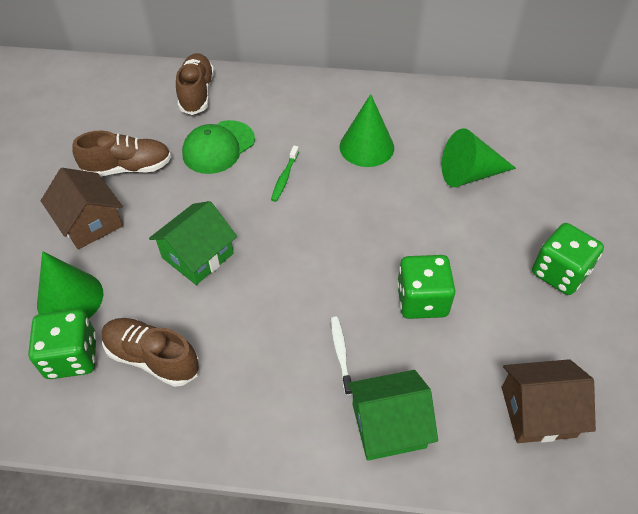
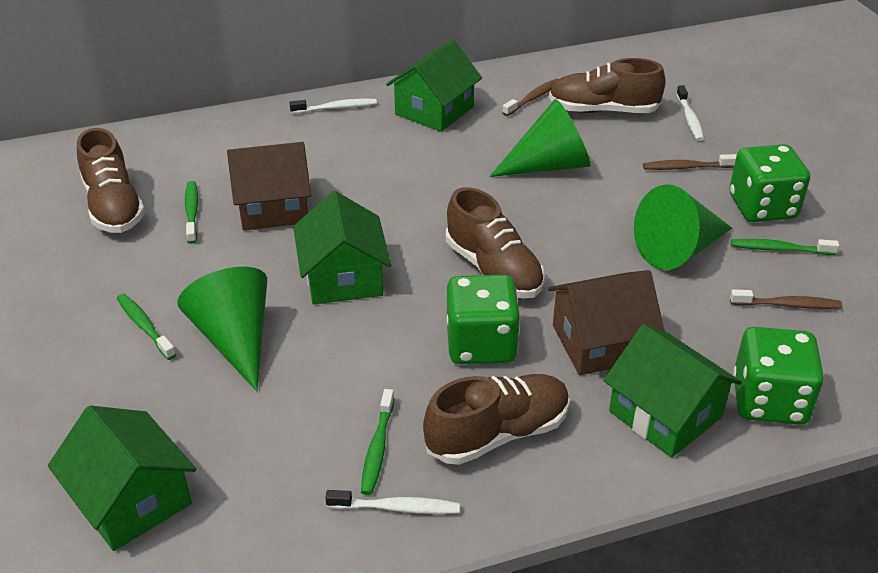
brown shoe: 3 -> 4
brown toothbrush: 0 -> 3
green cap: 1 -> 0
green house: 2 -> 4
green toothbrush: 1 -> 4
white toothbrush: 1 -> 3

